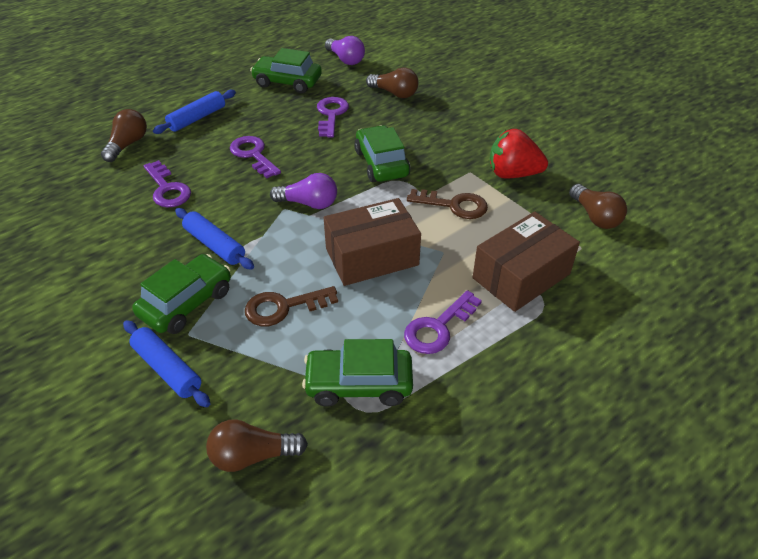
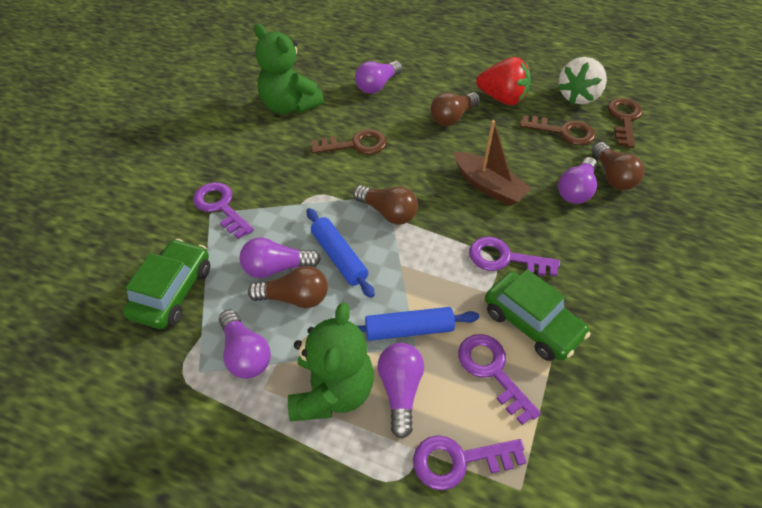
blue rolling pin: 3 -> 2
brown boat: 0 -> 1
brown box: 2 -> 0
brown key: 2 -> 3
green car: 4 -> 2
green teddy bear: 0 -> 2
purple light bulb: 2 -> 5
white strawberry: 0 -> 1

